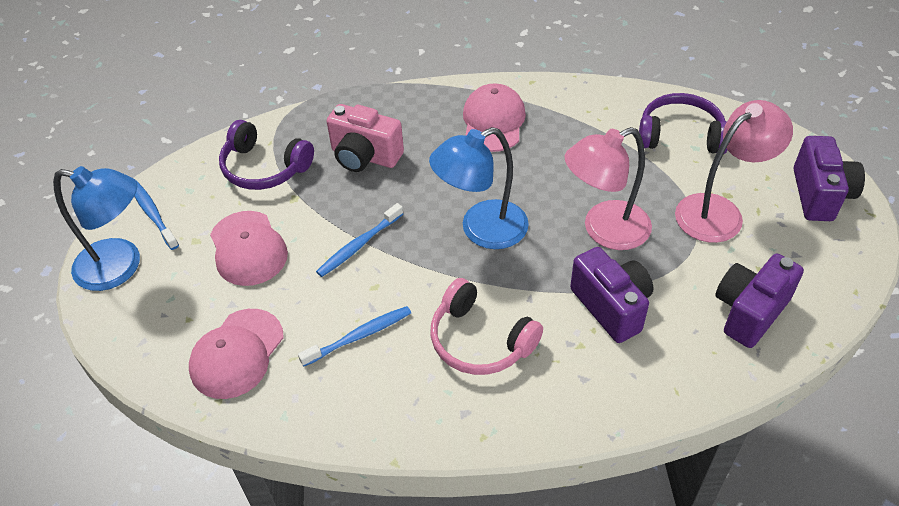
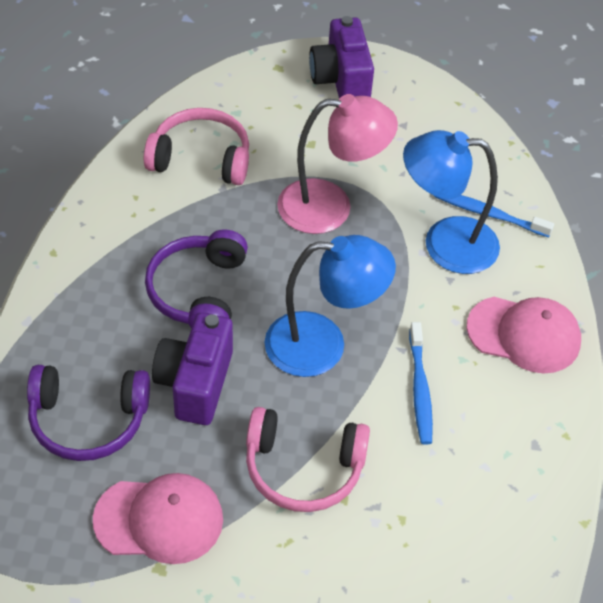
blue toothbrush: 3 -> 2
pink camera: 1 -> 0
pink cap: 3 -> 2
pink headphones: 1 -> 2
pink lamp: 2 -> 1
purple camera: 3 -> 2

